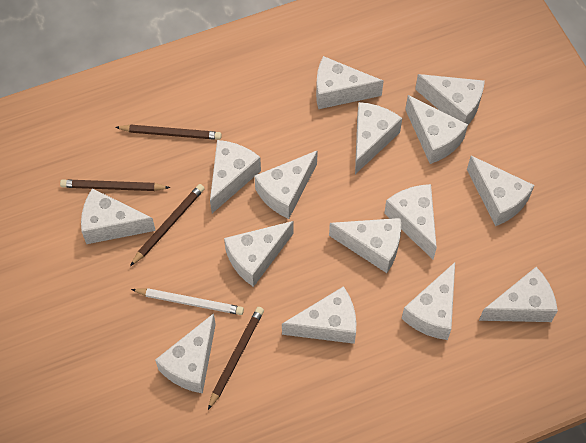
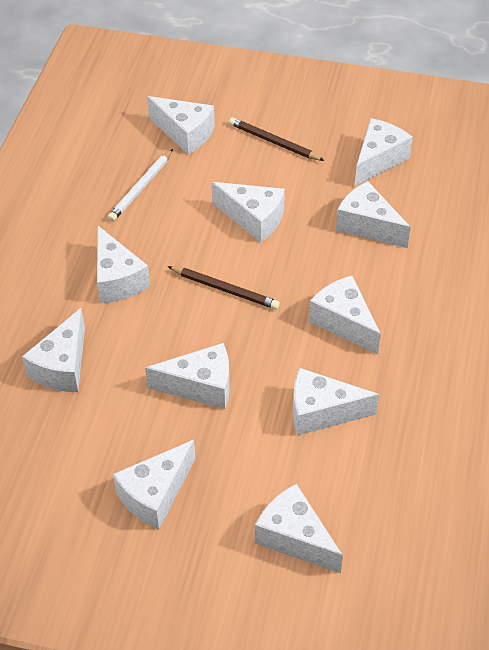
brown pencil: 4 -> 2
white cheese: 15 -> 11

